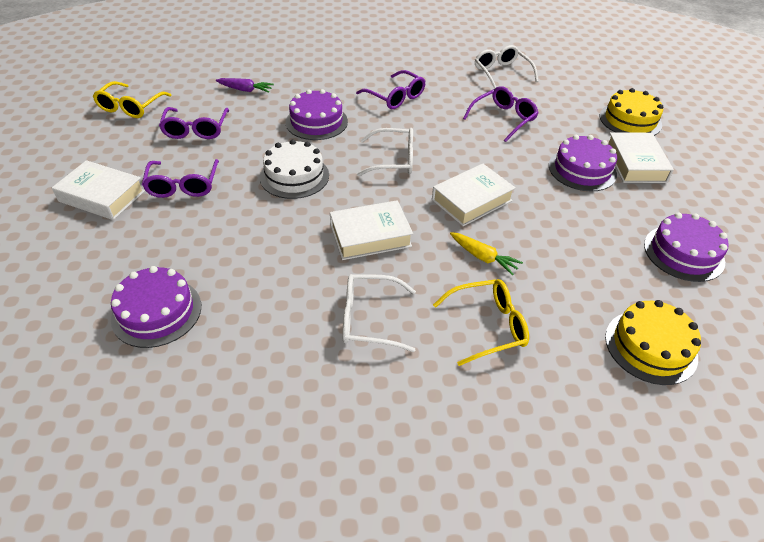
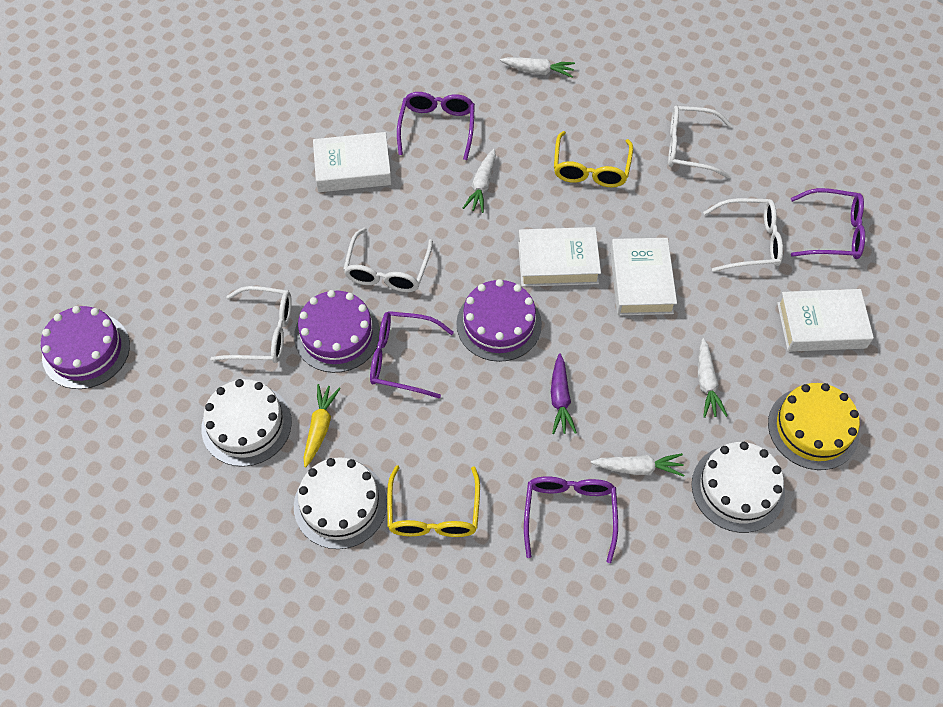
purple cake: 4 -> 3
white cake: 1 -> 3
white carrot: 0 -> 4
white glasses: 3 -> 4
yellow cake: 2 -> 1

